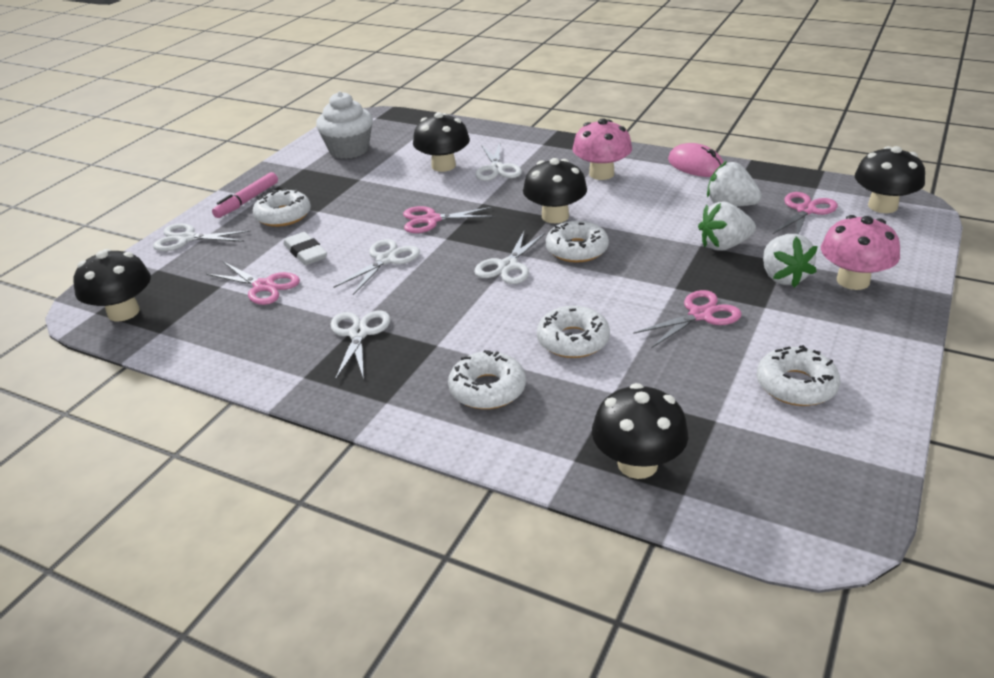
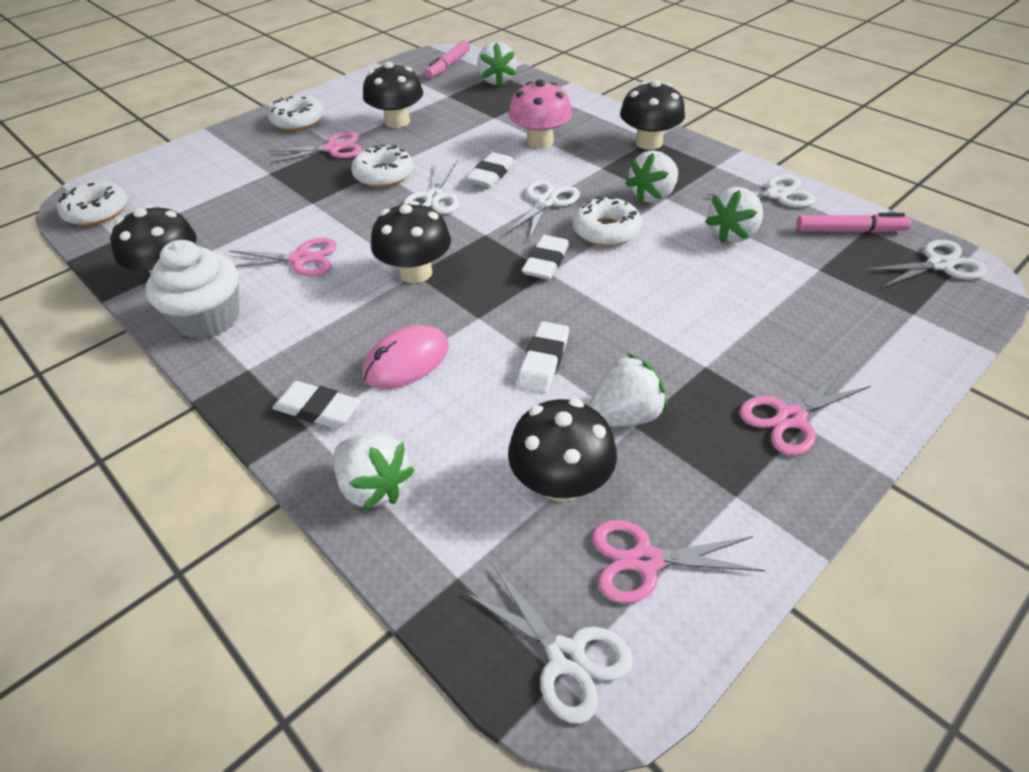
pink marker: 1 -> 2
pink mushroom: 2 -> 1
white donut: 5 -> 4
white eraser: 1 -> 4
white strawberry: 3 -> 5

